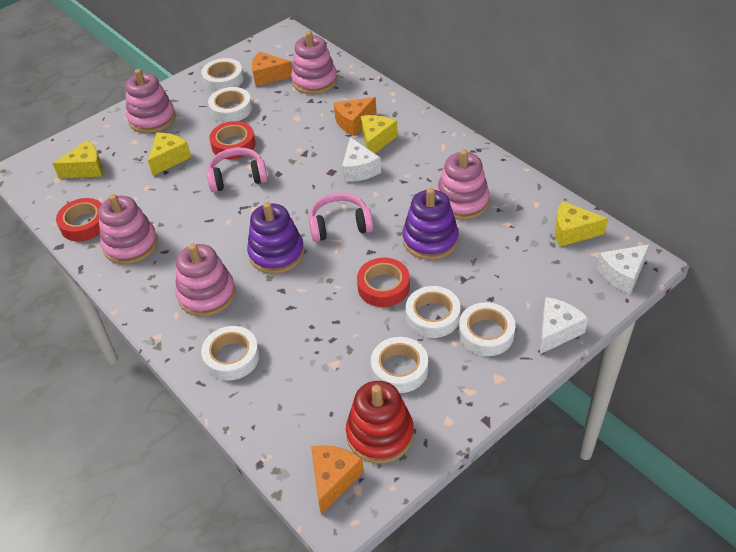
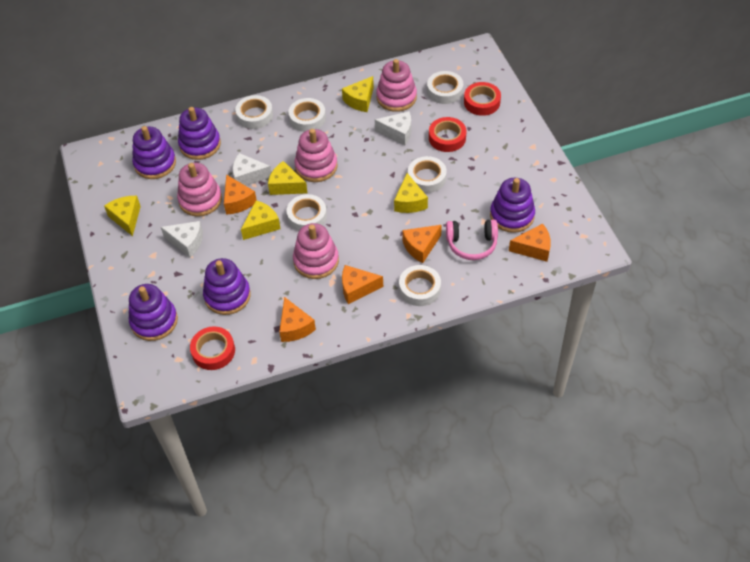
orange cheese: 3 -> 5
pink headphones: 2 -> 1
pink stacking toy: 5 -> 4
purple stacking toy: 2 -> 5
red stacking toy: 1 -> 0
yellow cheese: 4 -> 5

